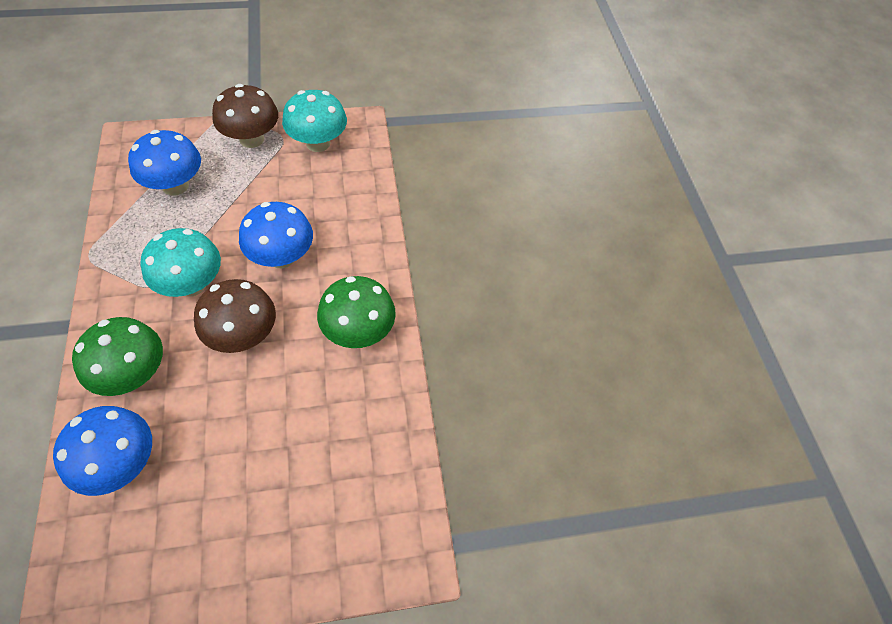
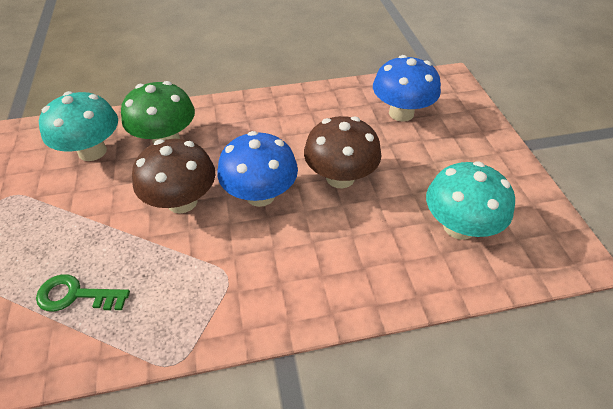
blue mushroom: 3 -> 2
green key: 0 -> 1
green mushroom: 2 -> 1

